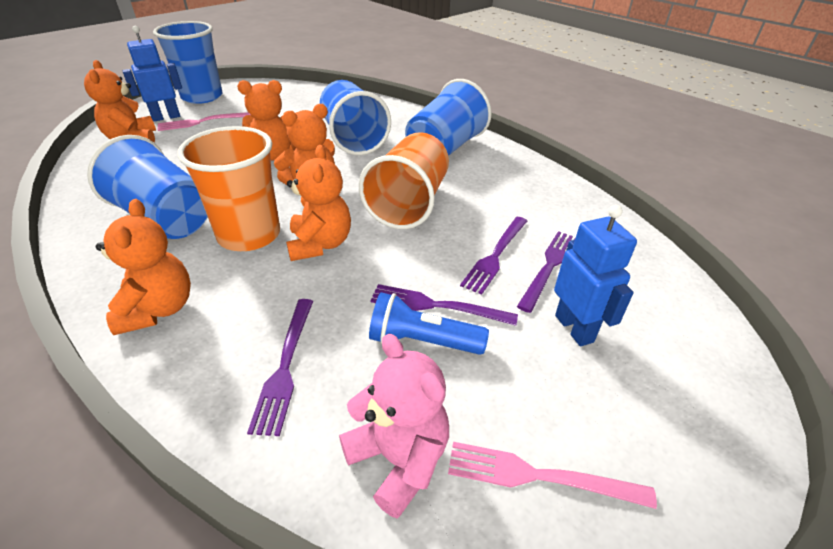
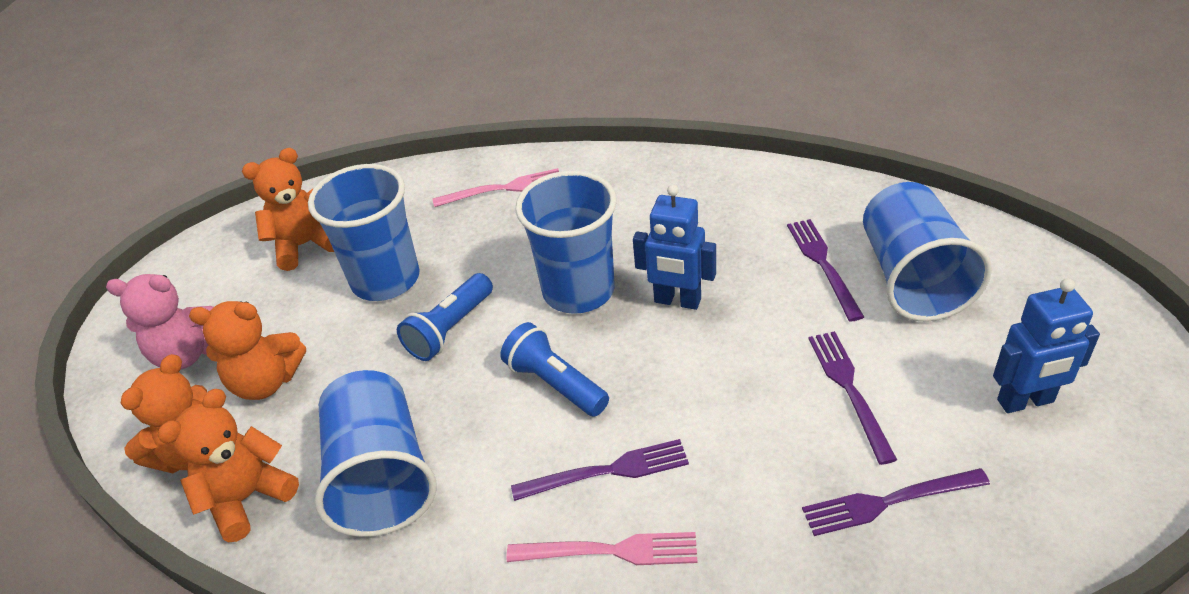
blue flashlight: 1 -> 2
orange cup: 2 -> 0
orange teddy bear: 5 -> 4

